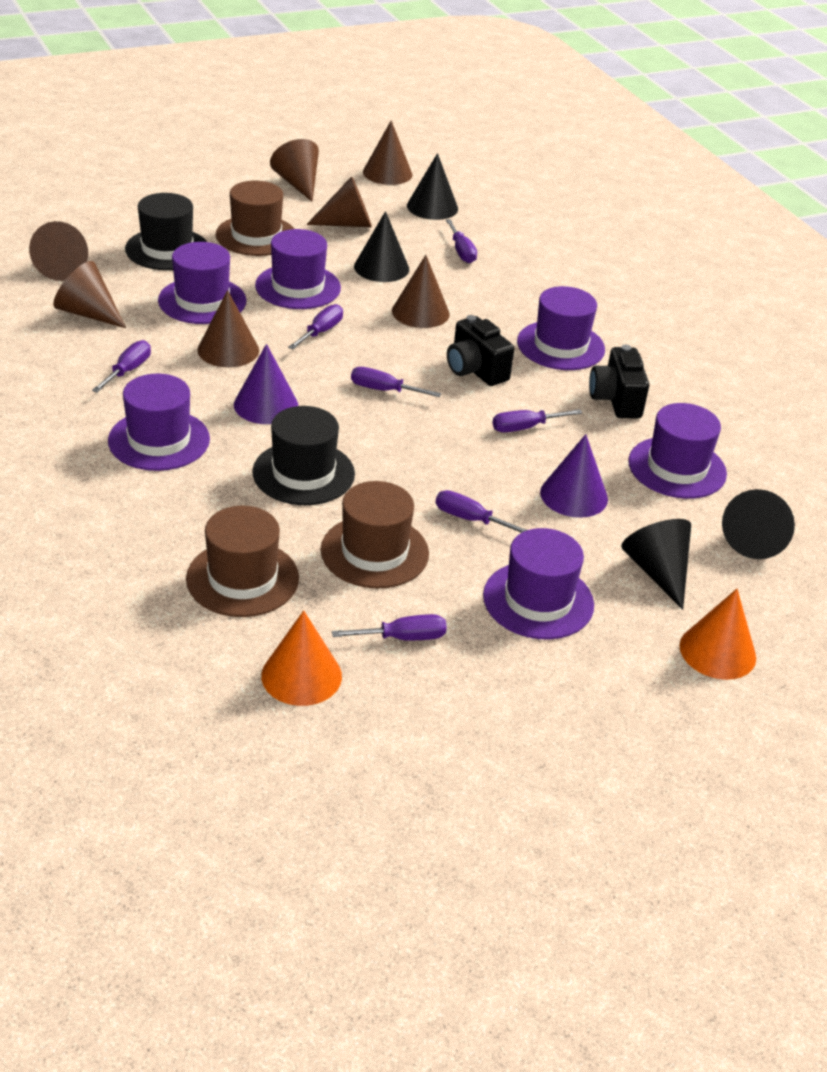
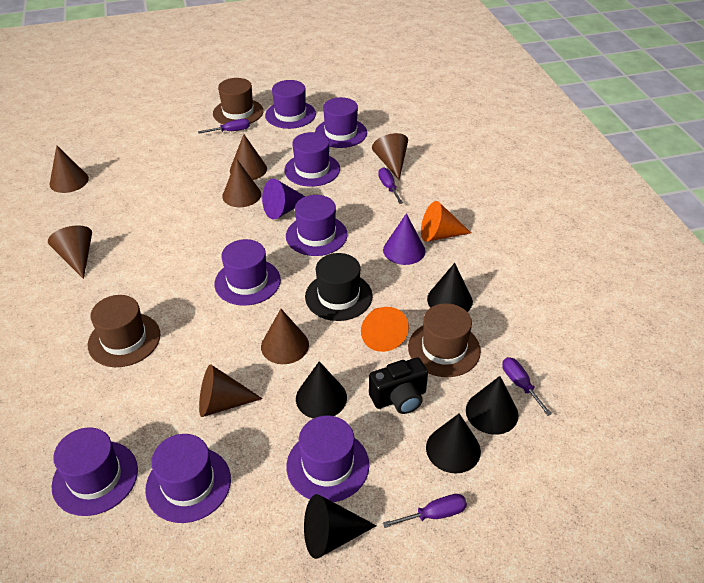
black camera: 2 -> 1
black cone: 4 -> 5
black hat: 2 -> 1
purple hat: 6 -> 8
purple screwdriver: 7 -> 4

